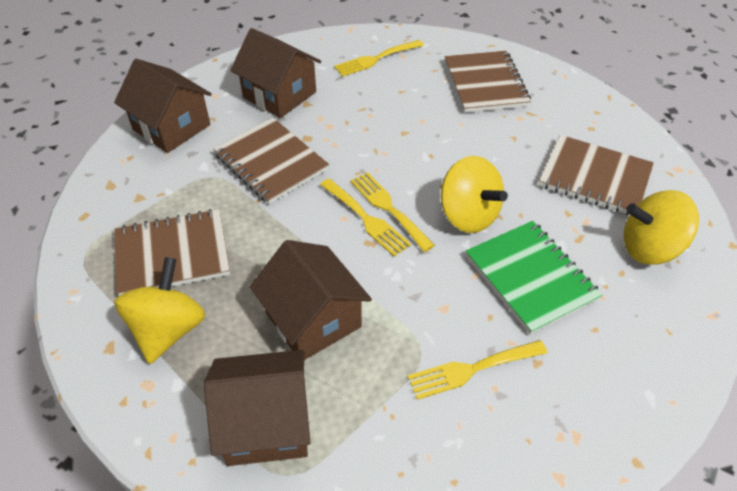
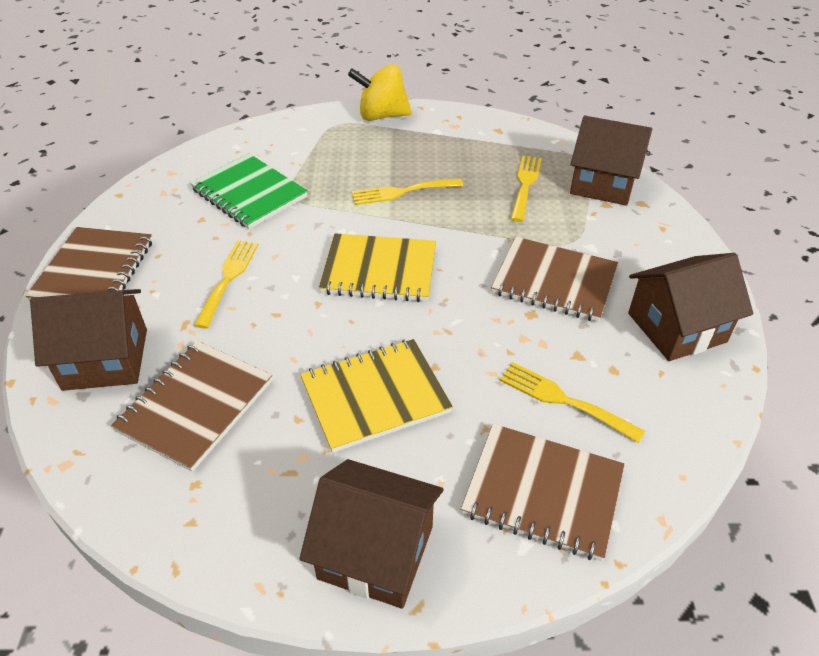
yellow notebook: 0 -> 2
yellow spinning top: 3 -> 1

